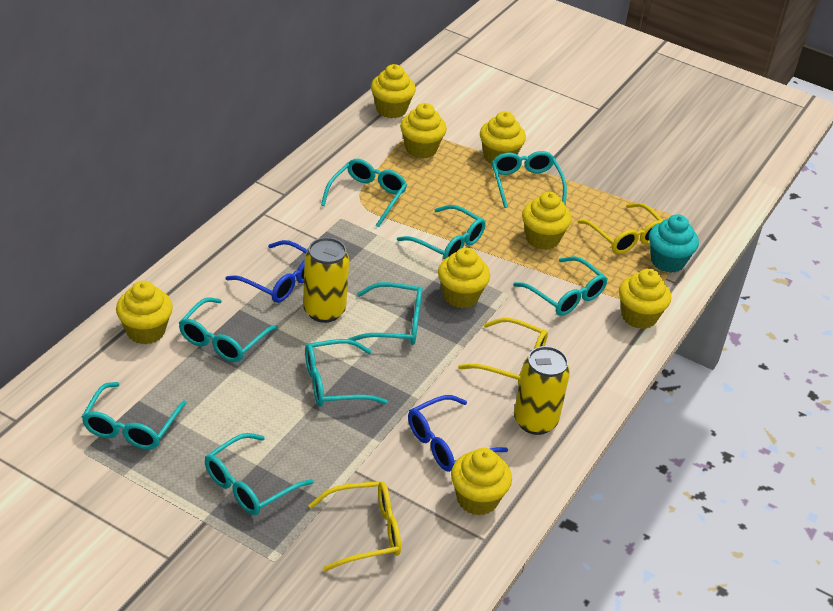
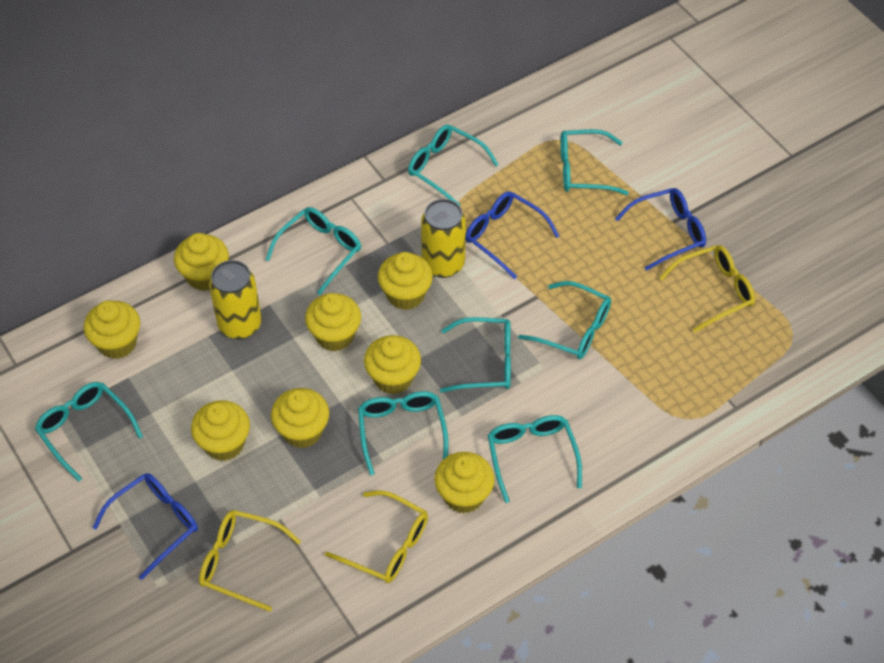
blue glasses: 2 -> 3
turquoise cupcake: 1 -> 0
turquoise glasses: 9 -> 8

